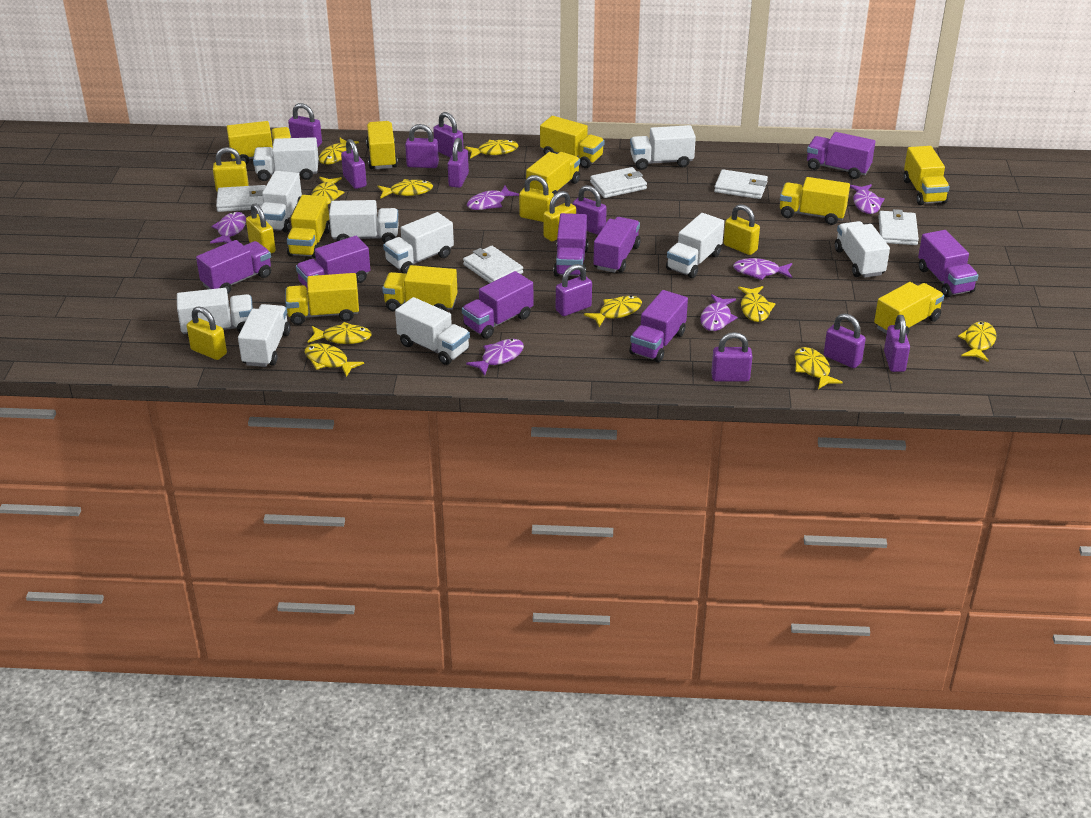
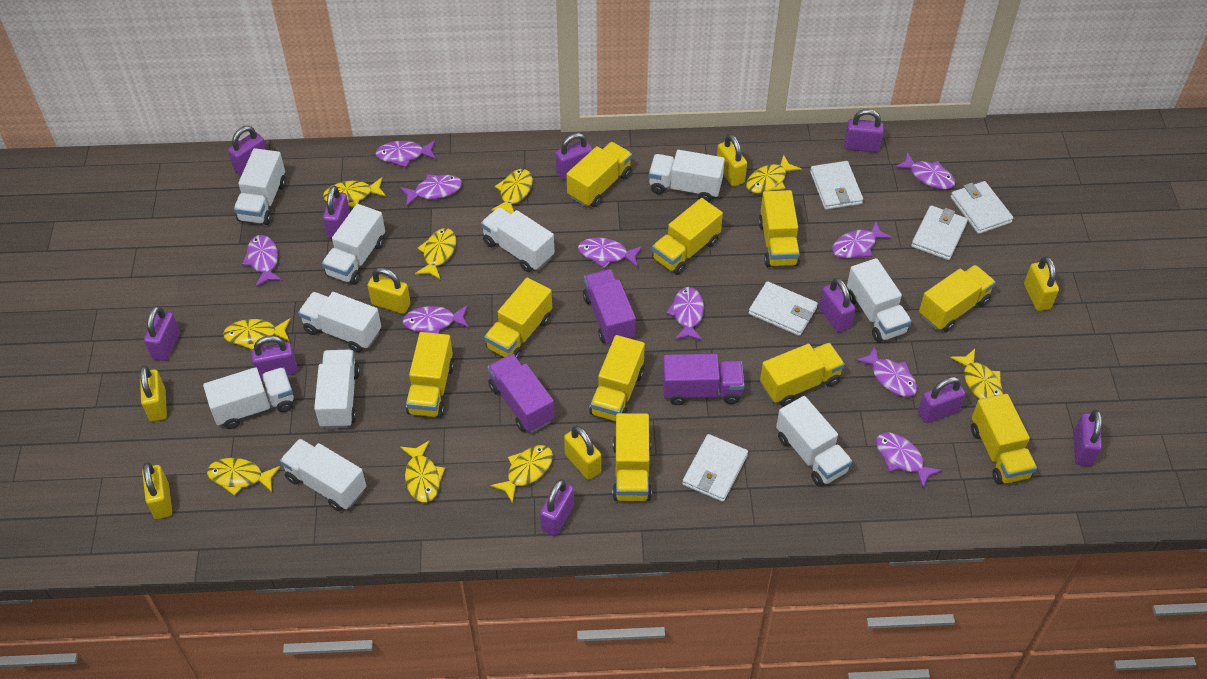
purple fish: 6 -> 10
purple truck: 8 -> 3
yellow fish: 10 -> 9

